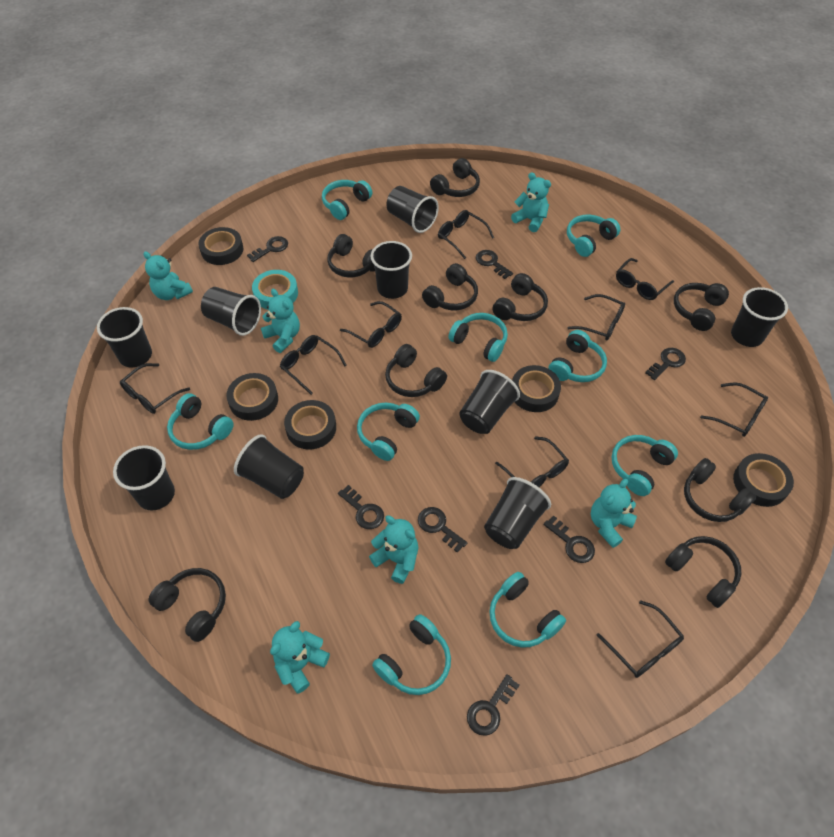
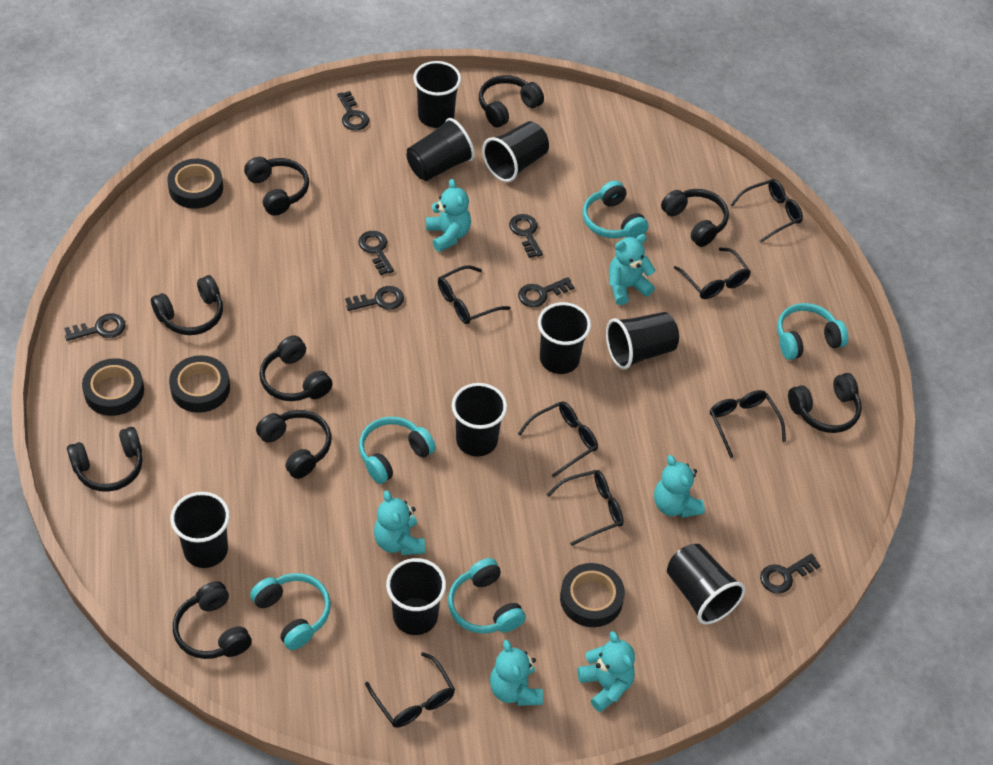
black glasses: 9 -> 7
black tape: 5 -> 4
turquoise headphones: 9 -> 5
turquoise tape: 1 -> 0

